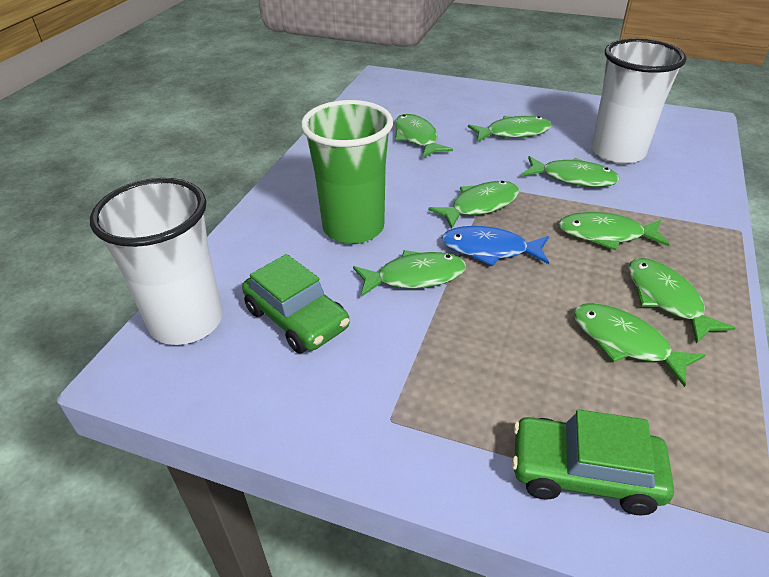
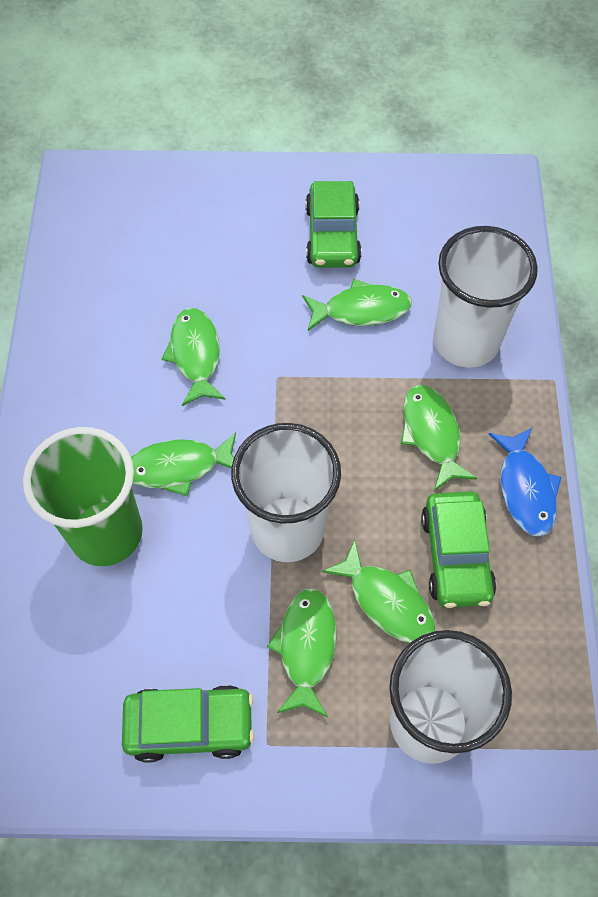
green car: 2 -> 3
green fish: 8 -> 6
white cup: 2 -> 3

